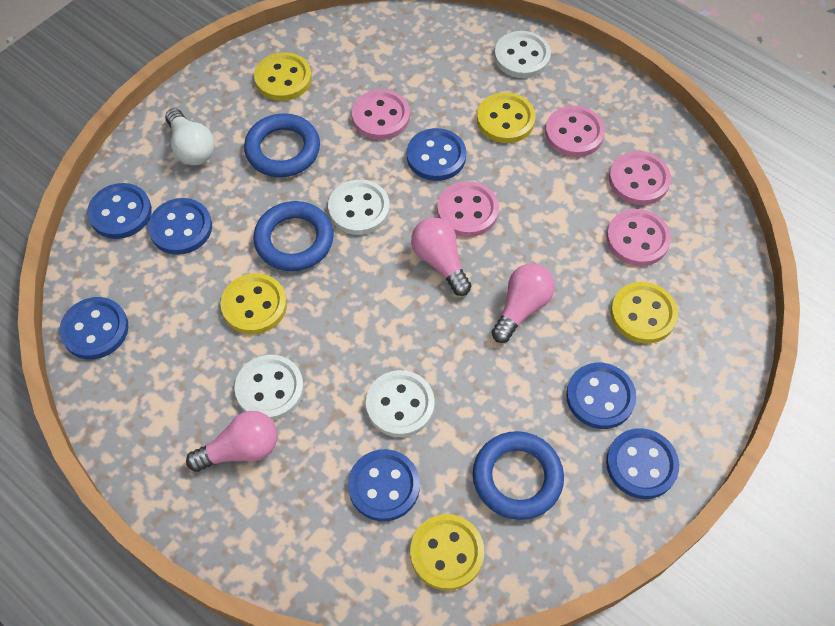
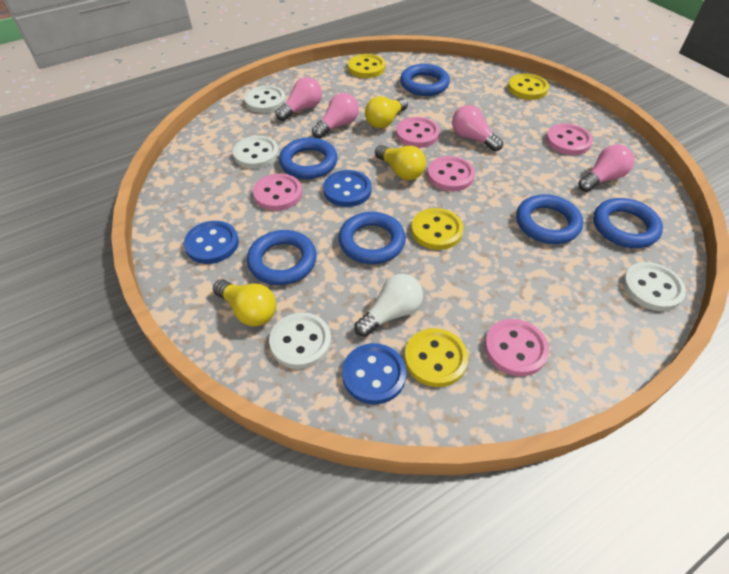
blue button: 7 -> 3
blue ring: 3 -> 6
pink light bulb: 3 -> 4
yellow button: 5 -> 4
yellow light bulb: 0 -> 3

